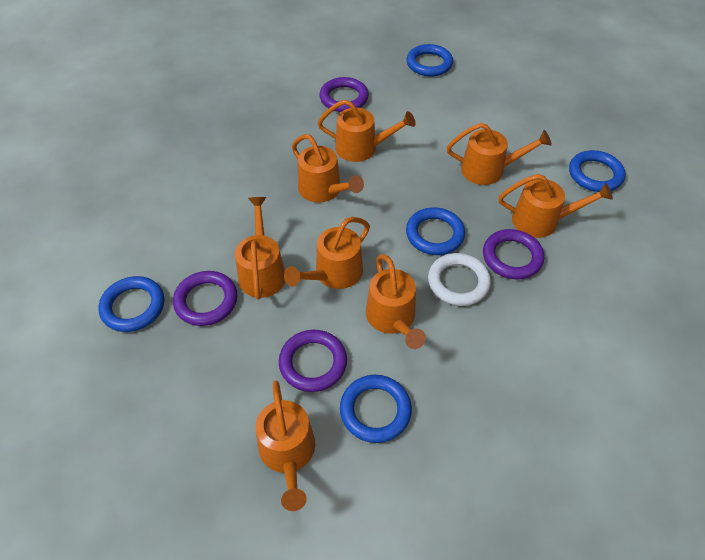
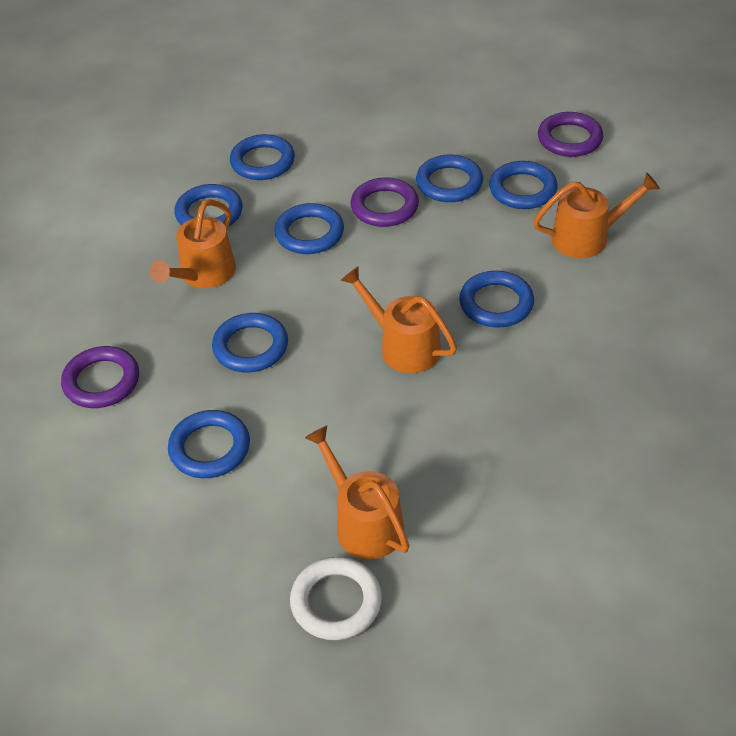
blue ring: 5 -> 8
orange watering can: 8 -> 4
purple ring: 4 -> 3

